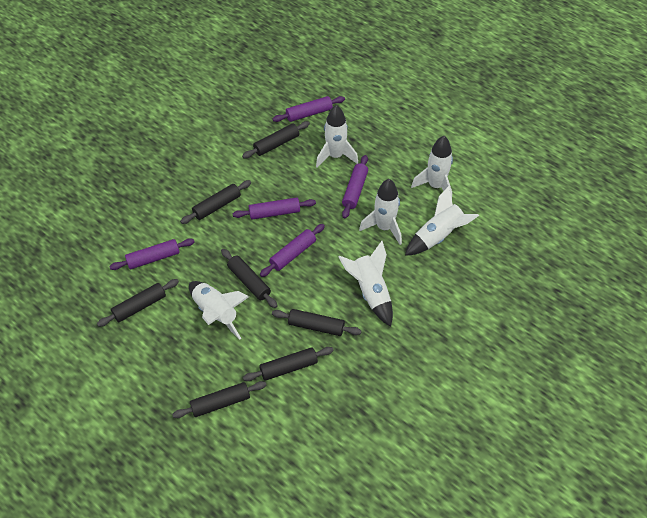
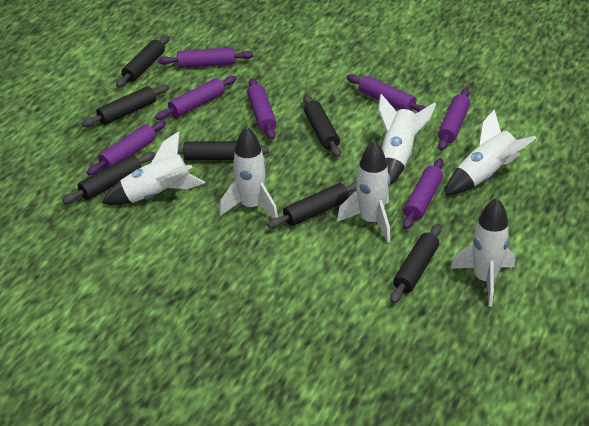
purple rolling pin: 5 -> 7

